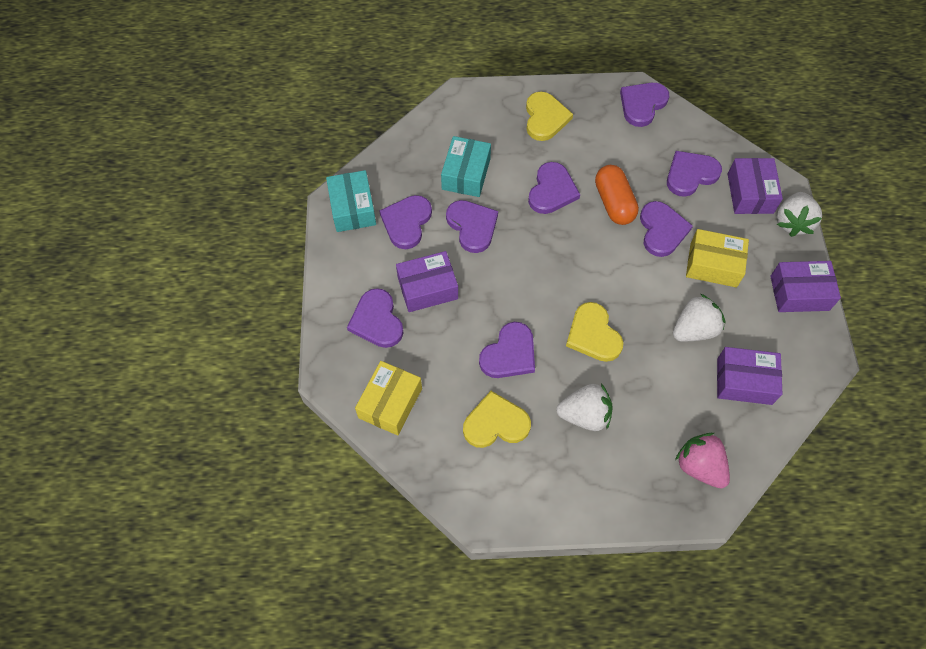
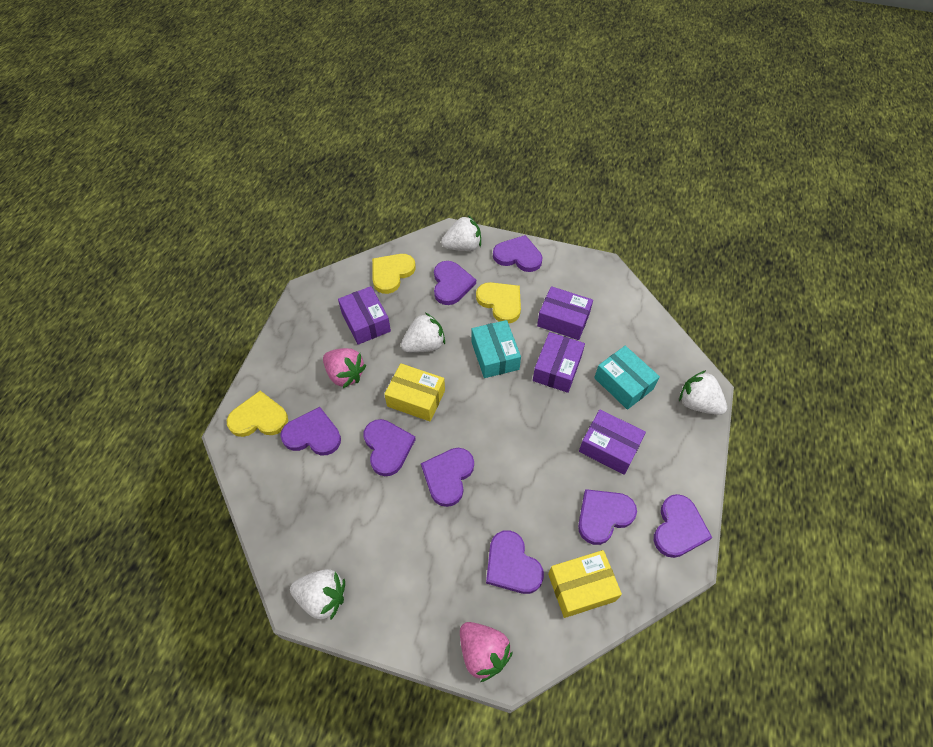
orange capsule: 1 -> 0
pink strawberry: 1 -> 2
white strawberry: 3 -> 4

